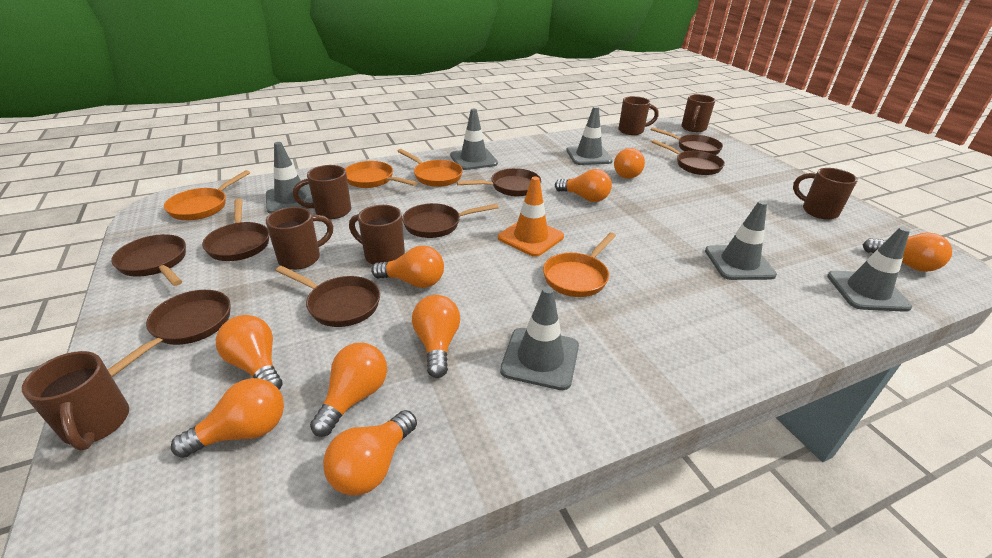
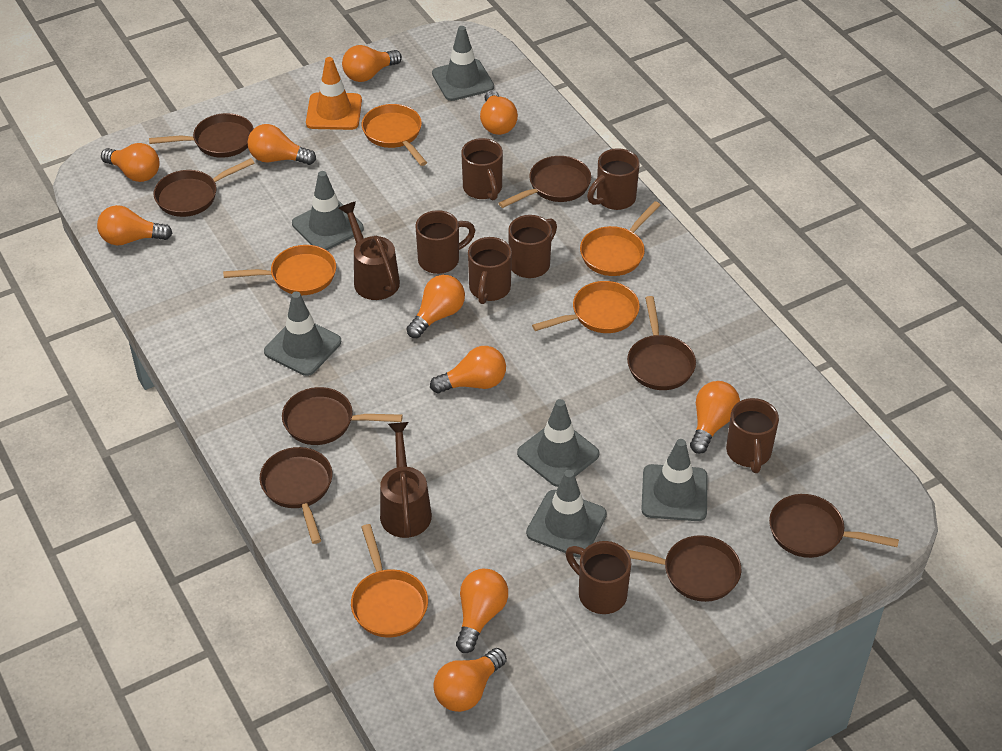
brown watering can: 0 -> 2
orange light bulb: 9 -> 10
orange pan: 4 -> 5

